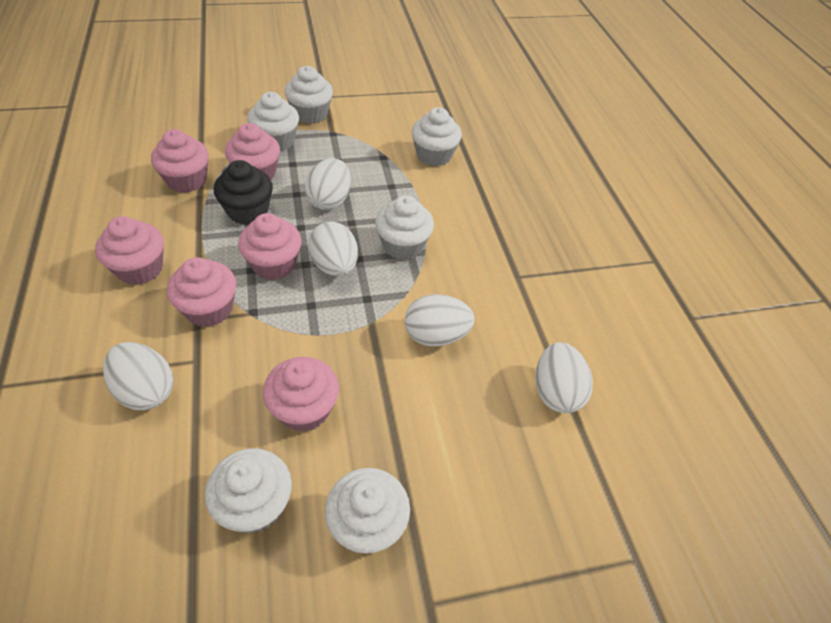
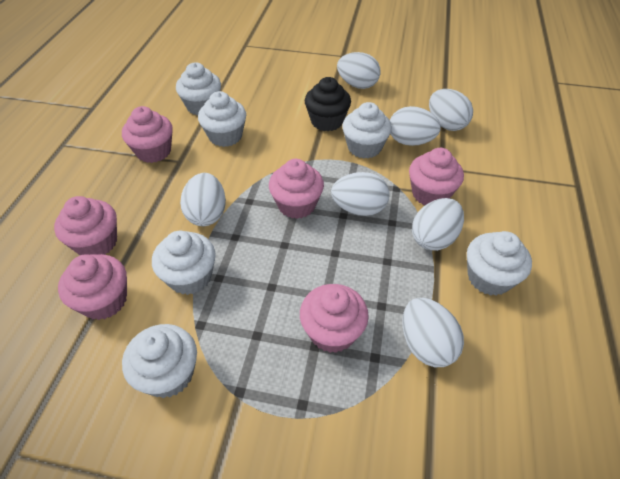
white egg: 5 -> 7

